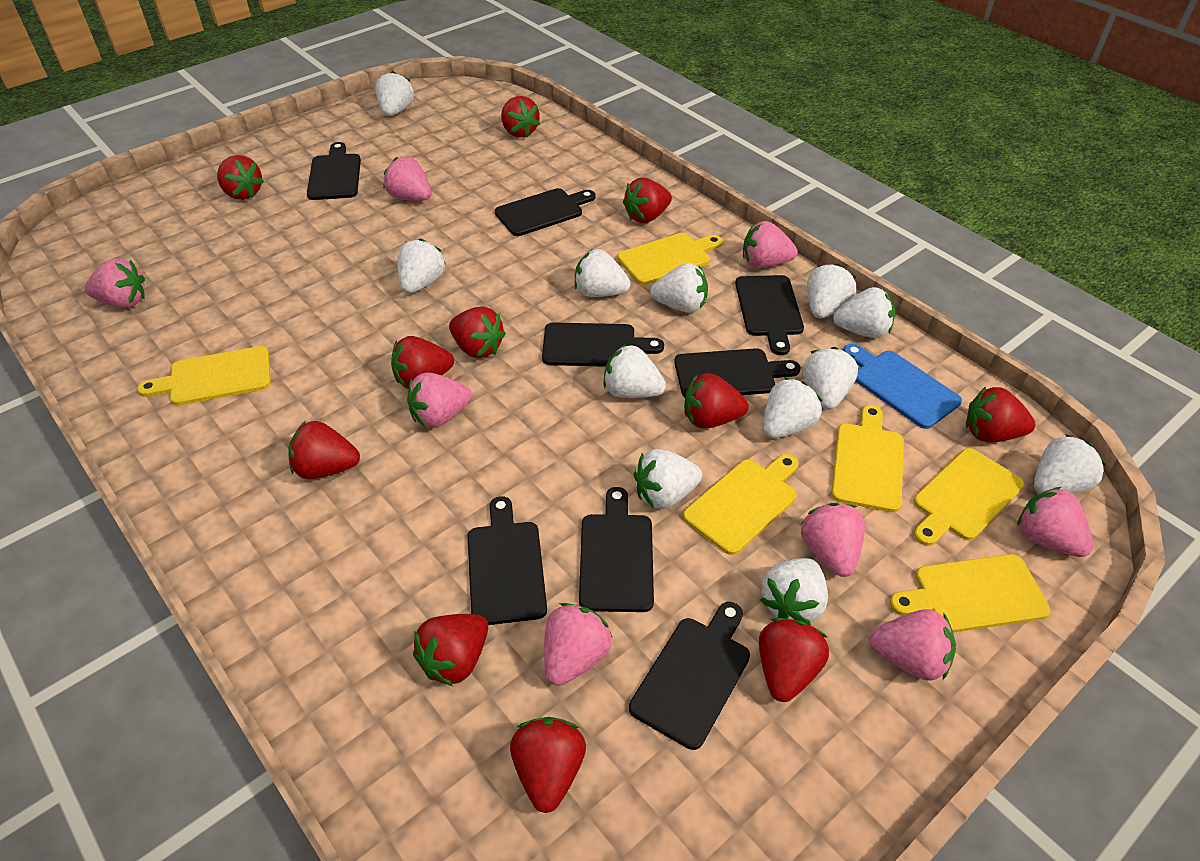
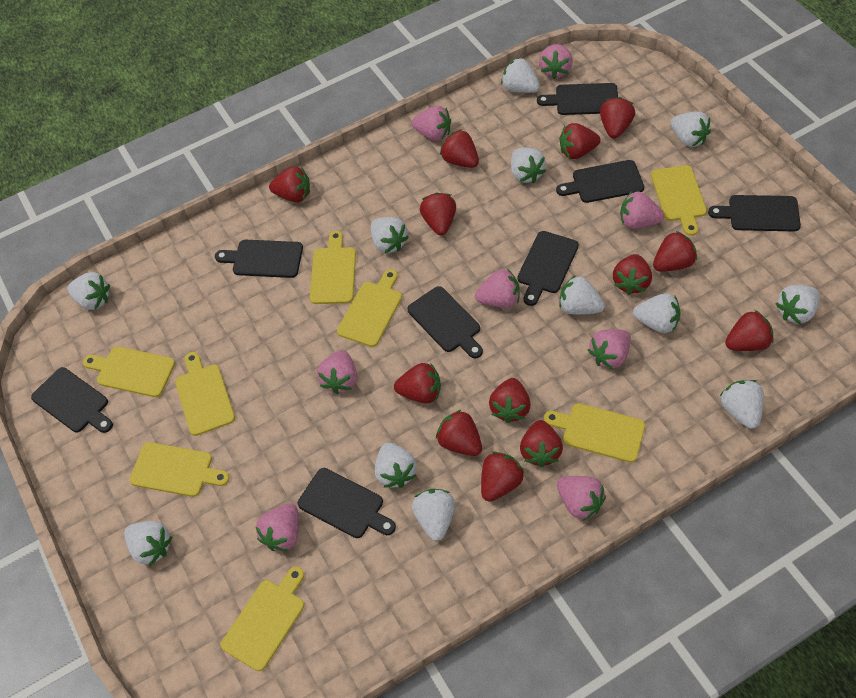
blue cutting board: 1 -> 0
red strawberry: 11 -> 13
yellow cutting board: 6 -> 8

